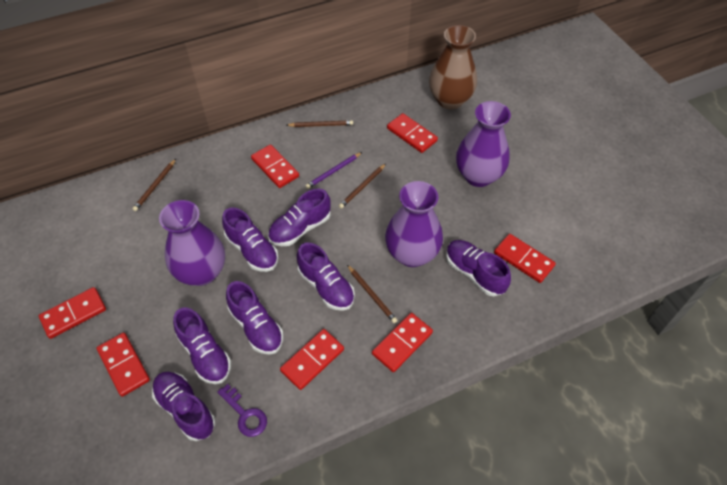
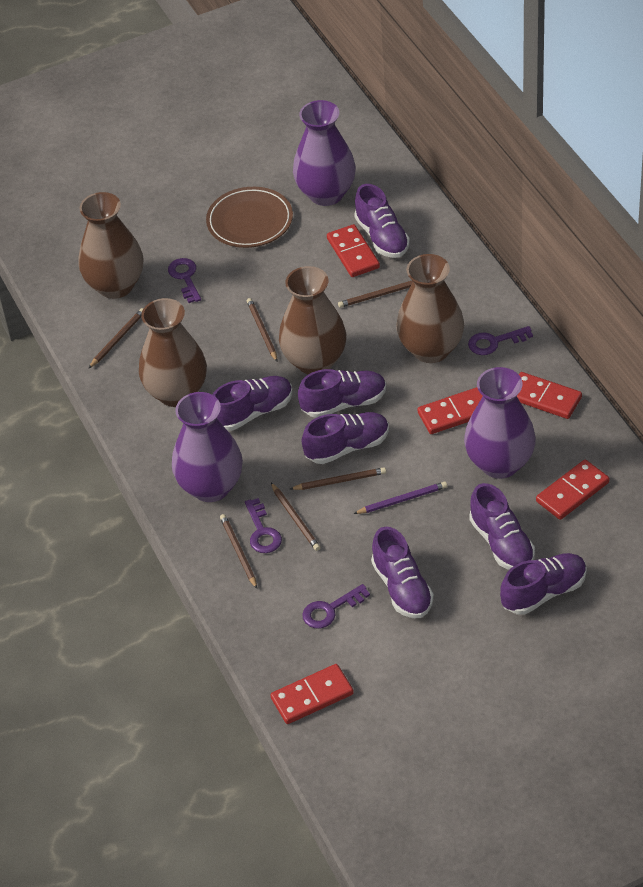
brown pencil: 4 -> 6
brown plate: 0 -> 1
brown vase: 1 -> 4
purple key: 1 -> 4
red domino: 7 -> 5

